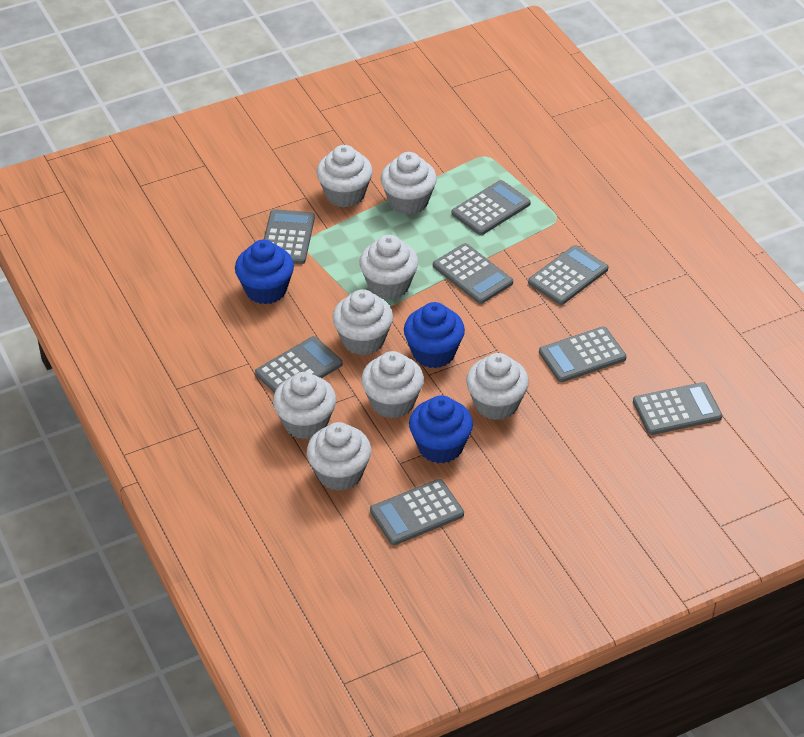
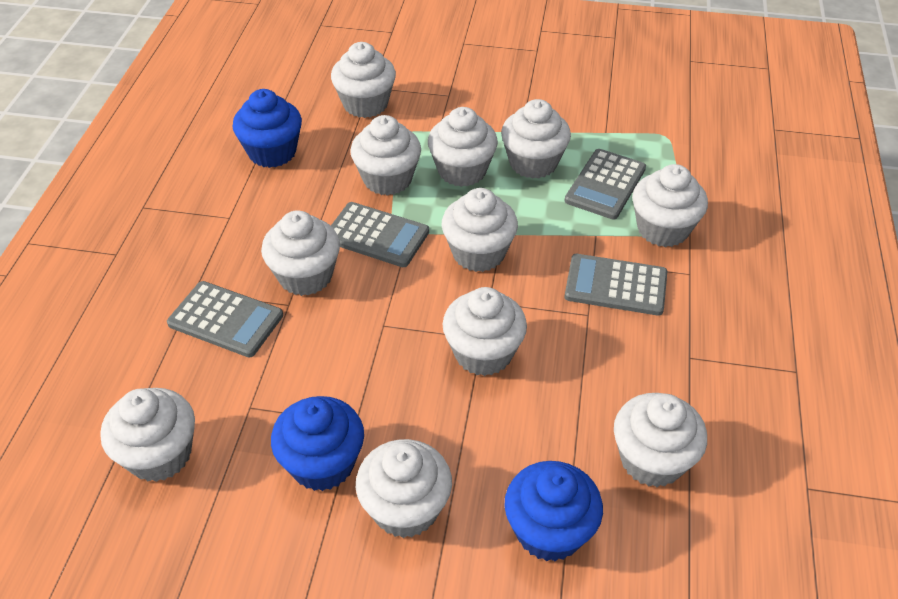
grey calculator: 8 -> 4
white cupcake: 8 -> 11

